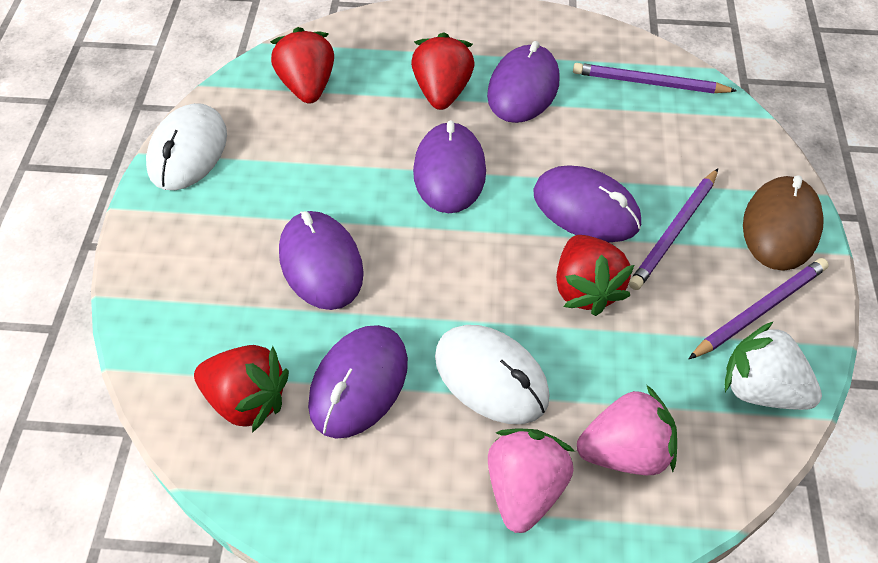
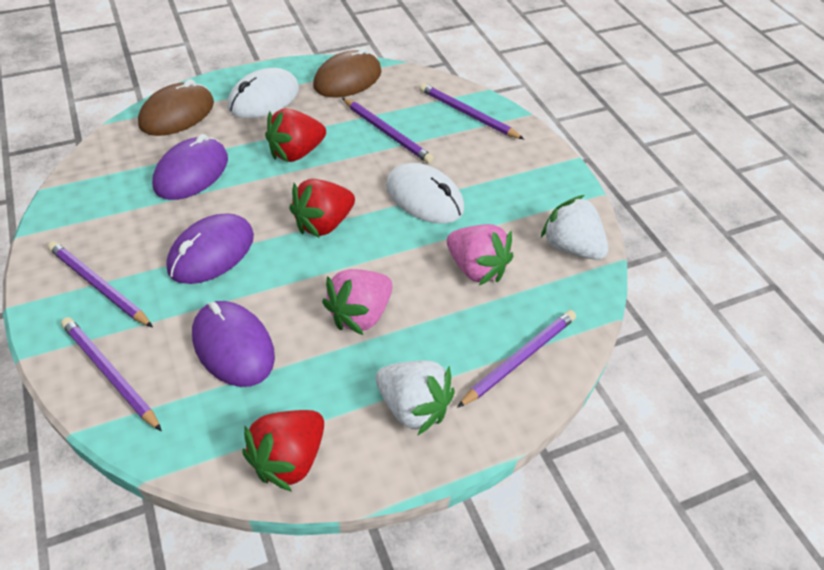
brown mouse: 1 -> 2
purple mouse: 5 -> 3
purple pencil: 3 -> 5
red strawberry: 4 -> 3
white strawberry: 1 -> 2

